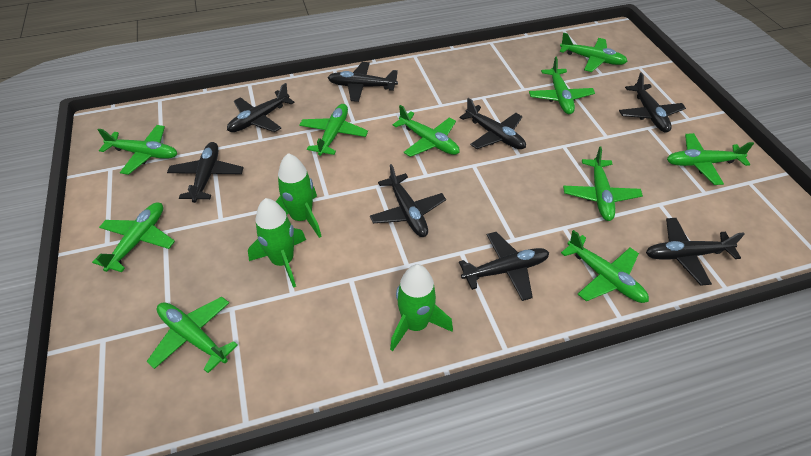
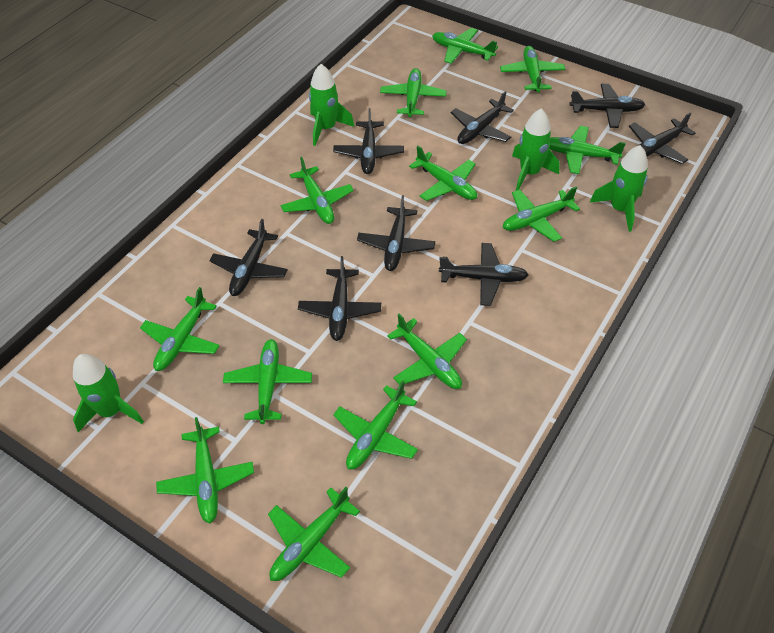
green plane: 10 -> 13
green rocket: 3 -> 4

